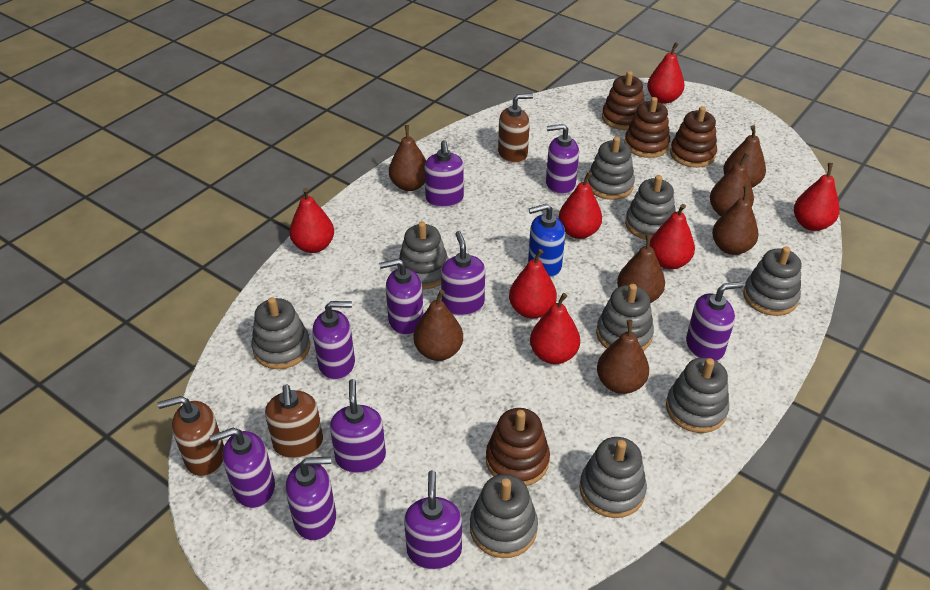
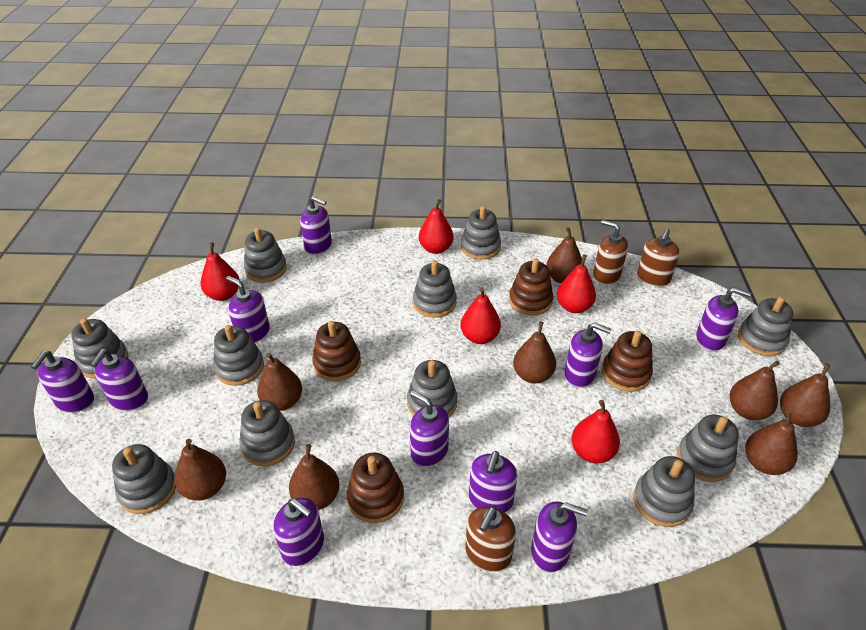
blue soap dispenser: 1 -> 0
brown pear: 7 -> 8
grey stacking toy: 9 -> 11
red pear: 7 -> 5

